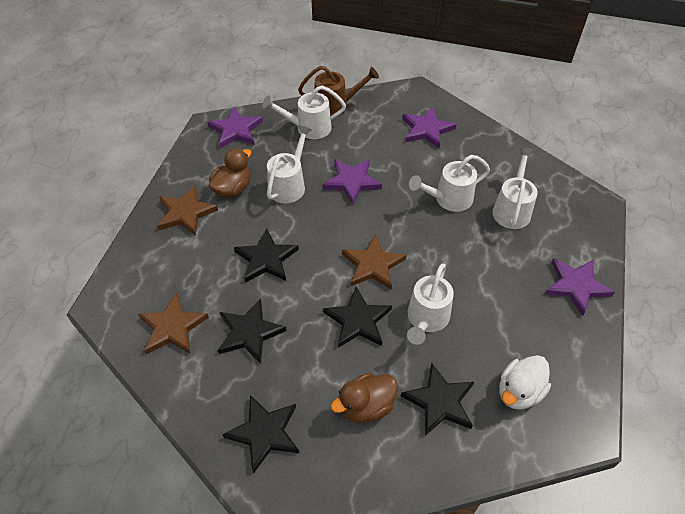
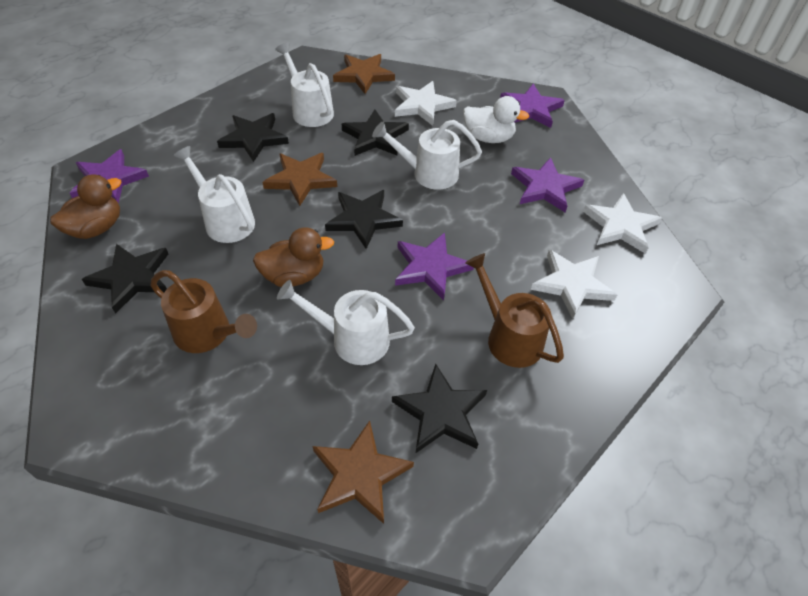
brown watering can: 1 -> 2
white star: 0 -> 3
white watering can: 5 -> 4

